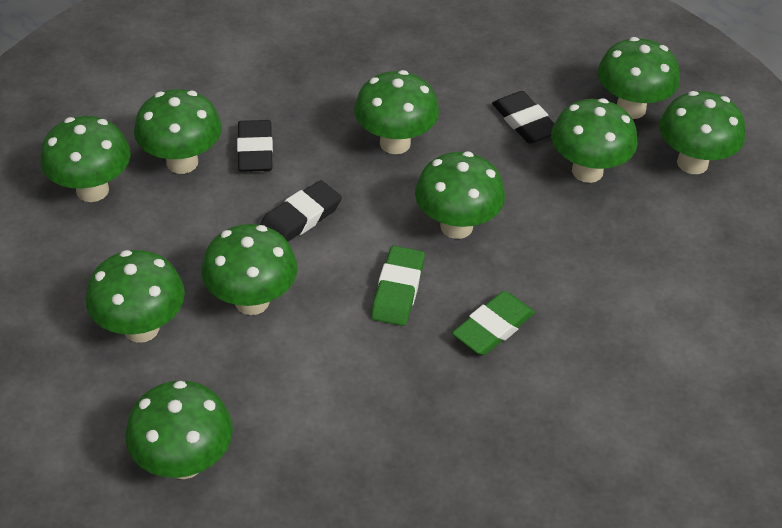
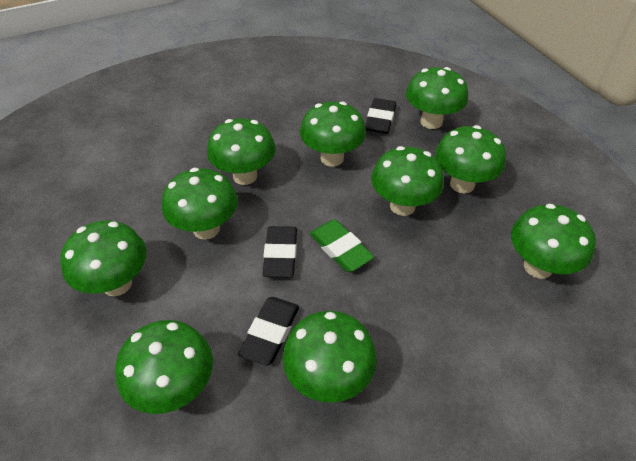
green eraser: 2 -> 1

